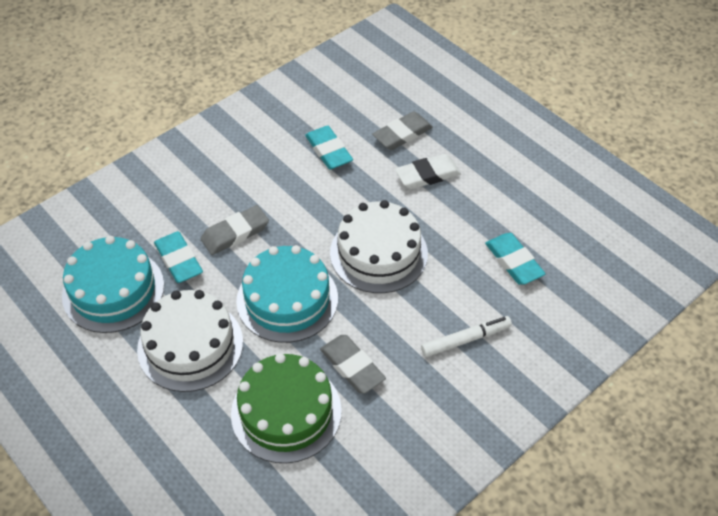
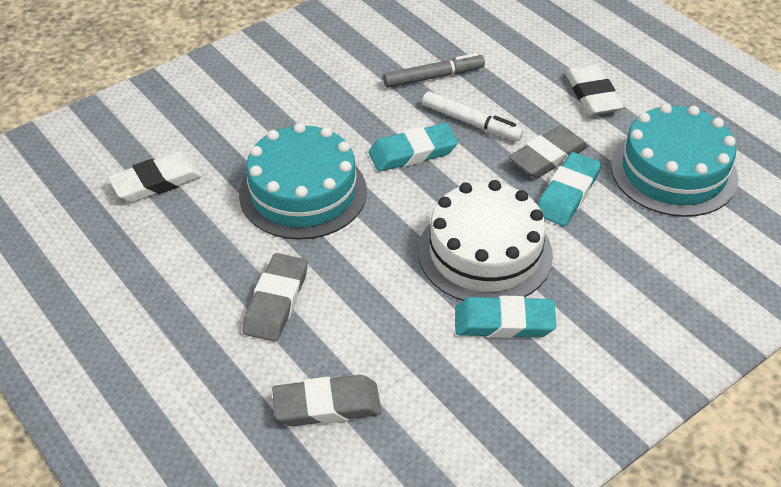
green cake: 1 -> 0
grey marker: 0 -> 1
white cake: 2 -> 1
white eraser: 1 -> 2

